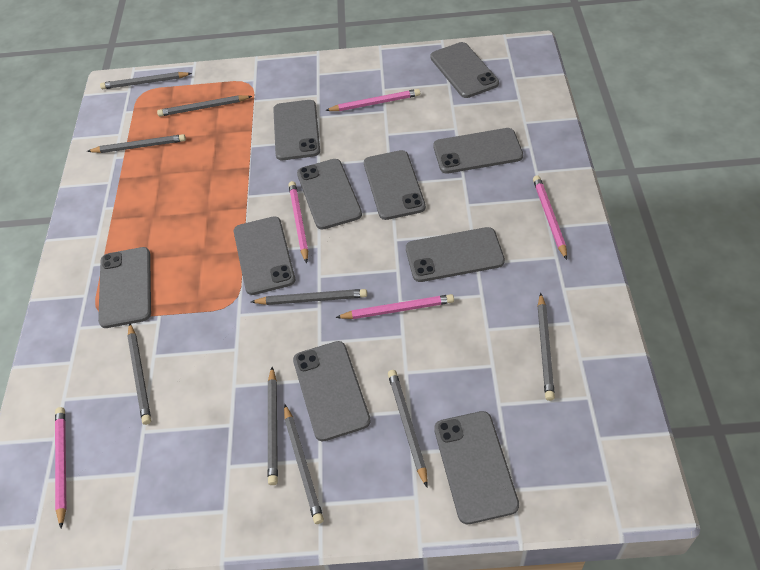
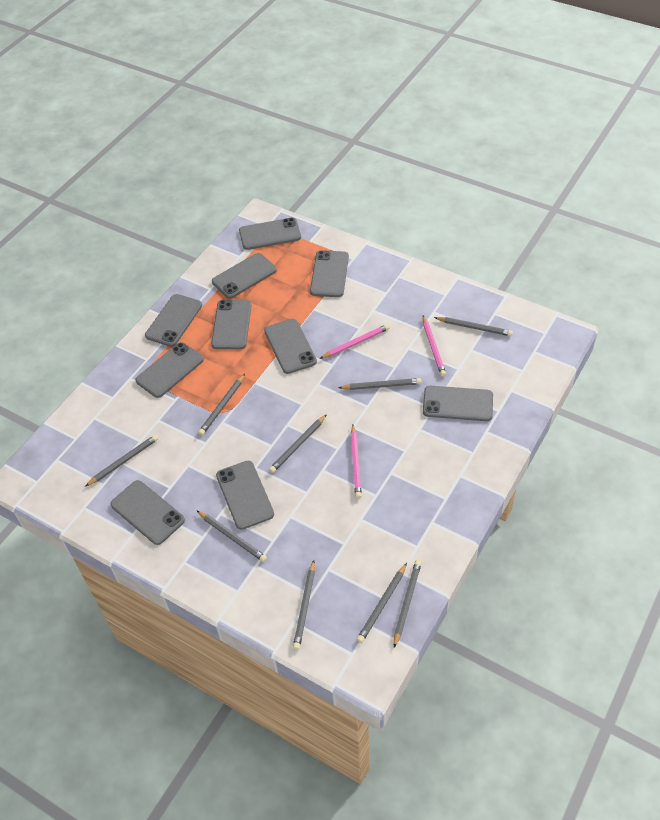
pink pencil: 5 -> 3

